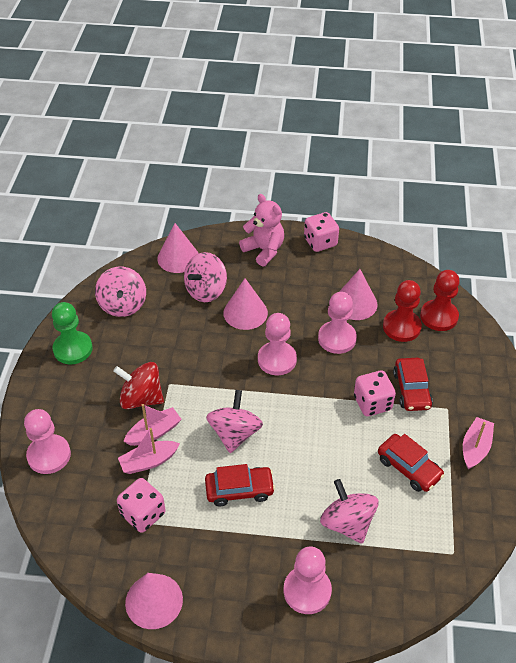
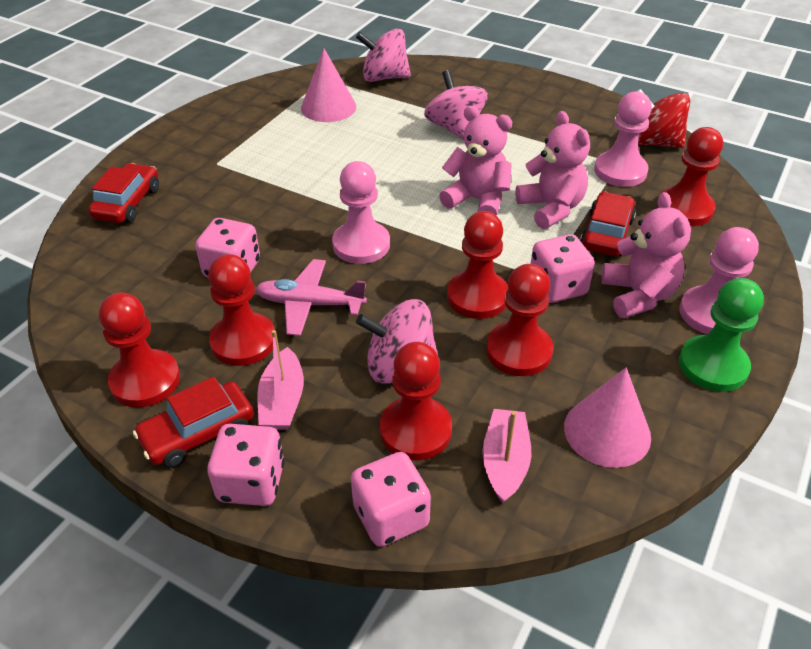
pink boat: 3 -> 2
pink cone: 4 -> 2
pink dice: 3 -> 4
pink pawn: 4 -> 3
pink plane: 0 -> 1
pink spinning top: 4 -> 3
pink teddy bear: 1 -> 3
red pawn: 2 -> 6

